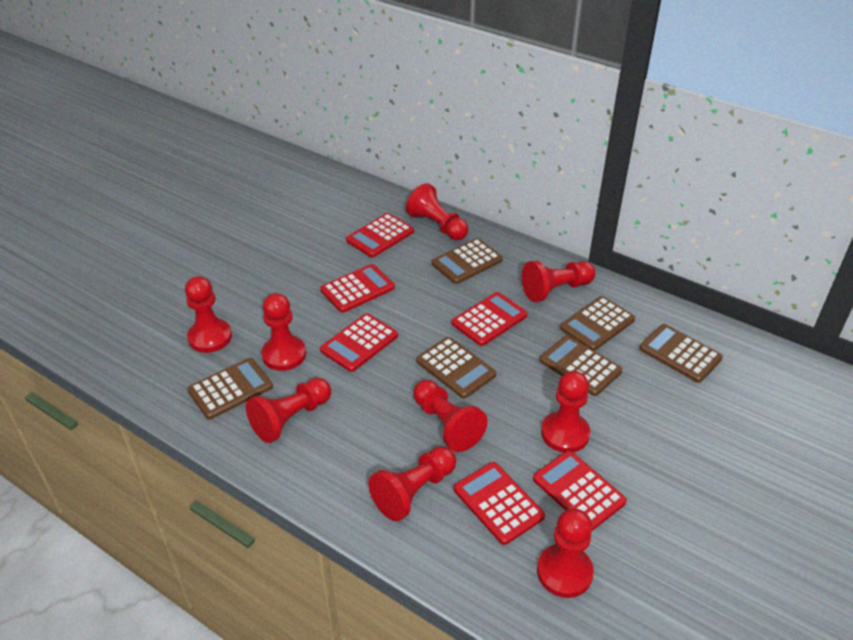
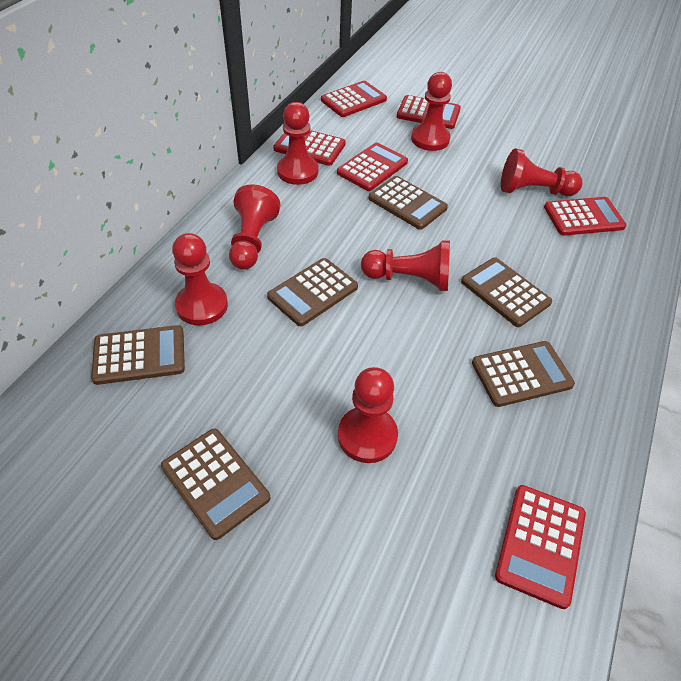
red pawn: 9 -> 7

